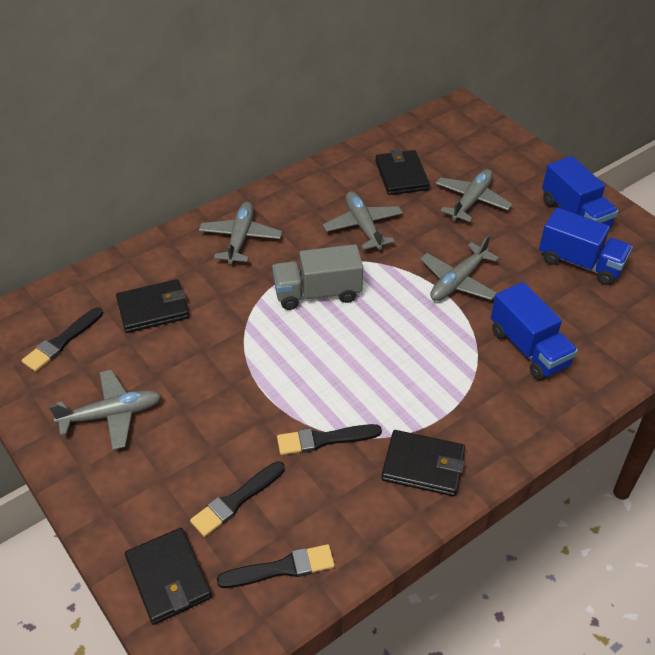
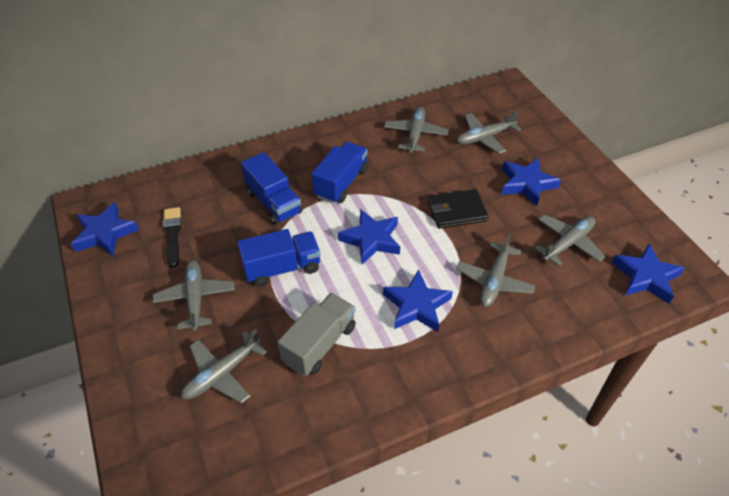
black brush: 4 -> 1
black wallet: 4 -> 1
blue star: 0 -> 5
grey plane: 5 -> 6

